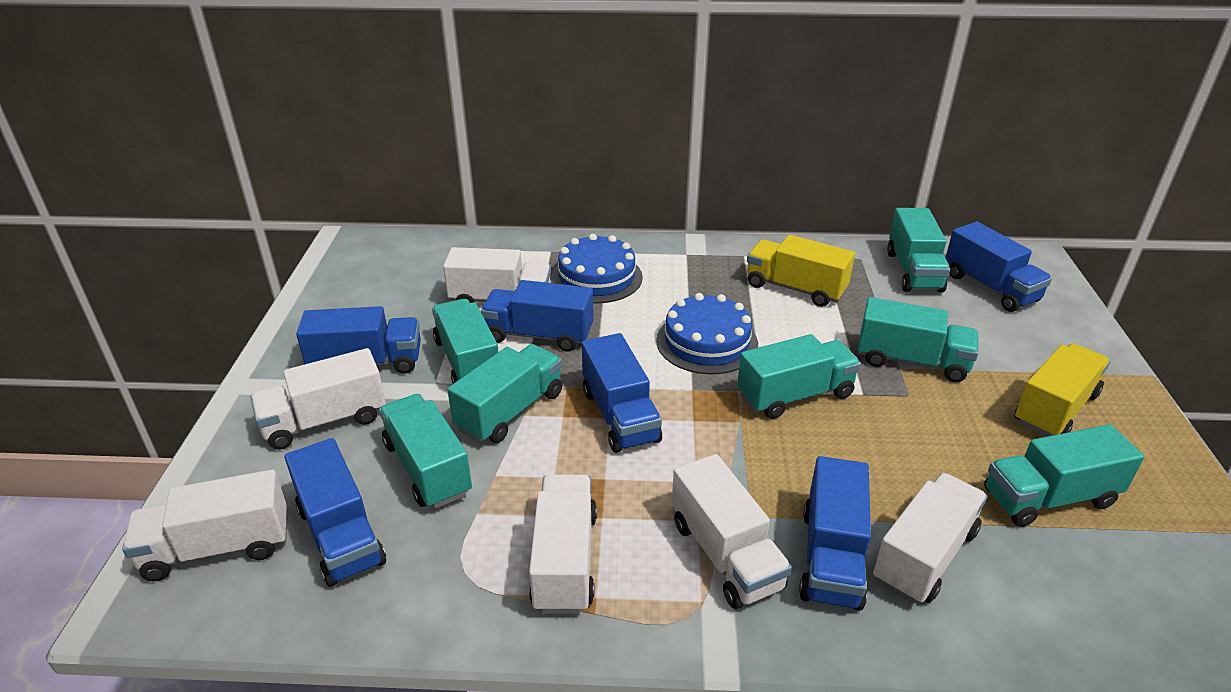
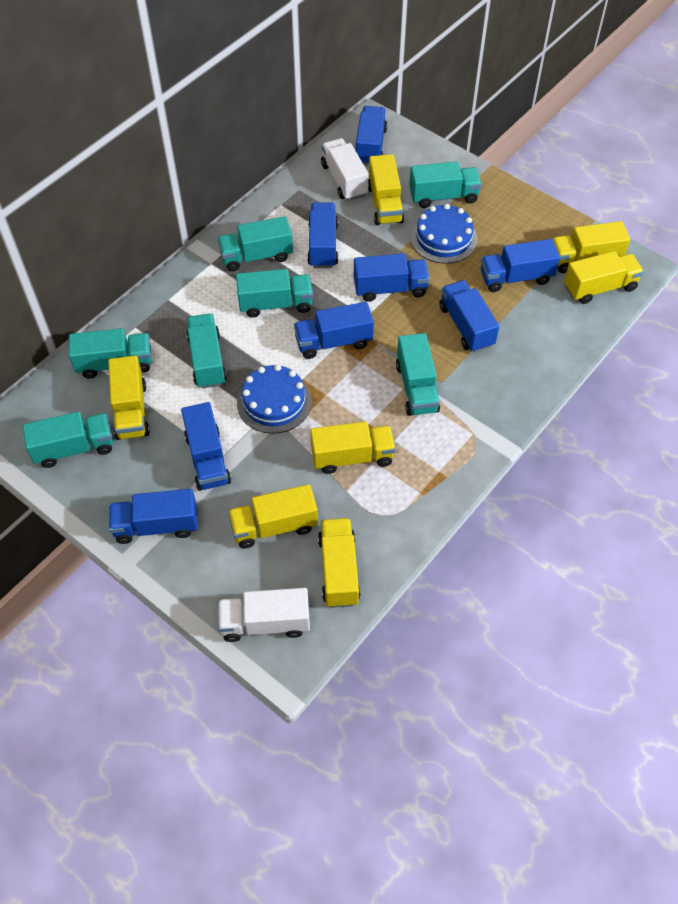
blue truck: 6 -> 8
white truck: 6 -> 2
yellow truck: 2 -> 7

